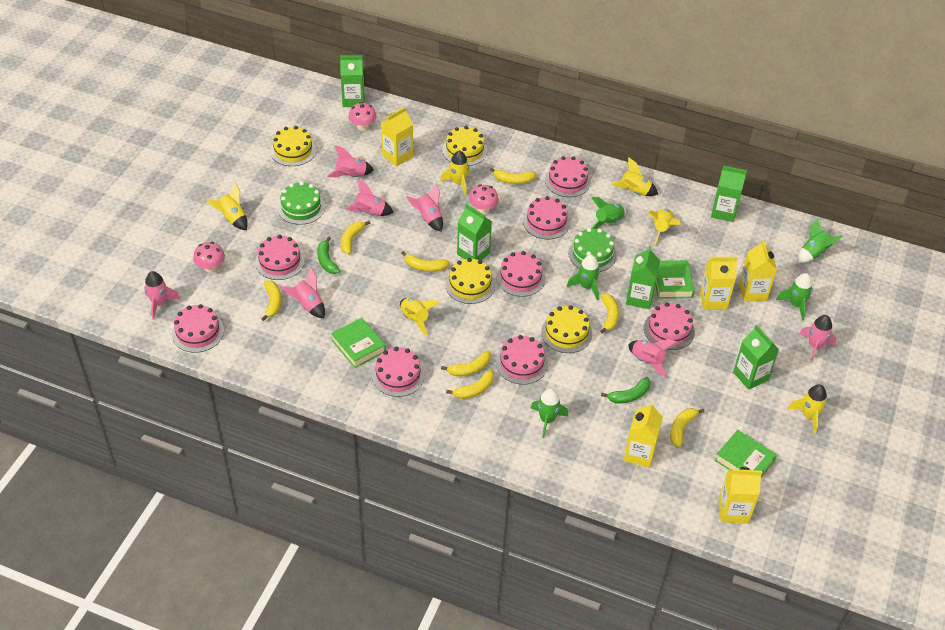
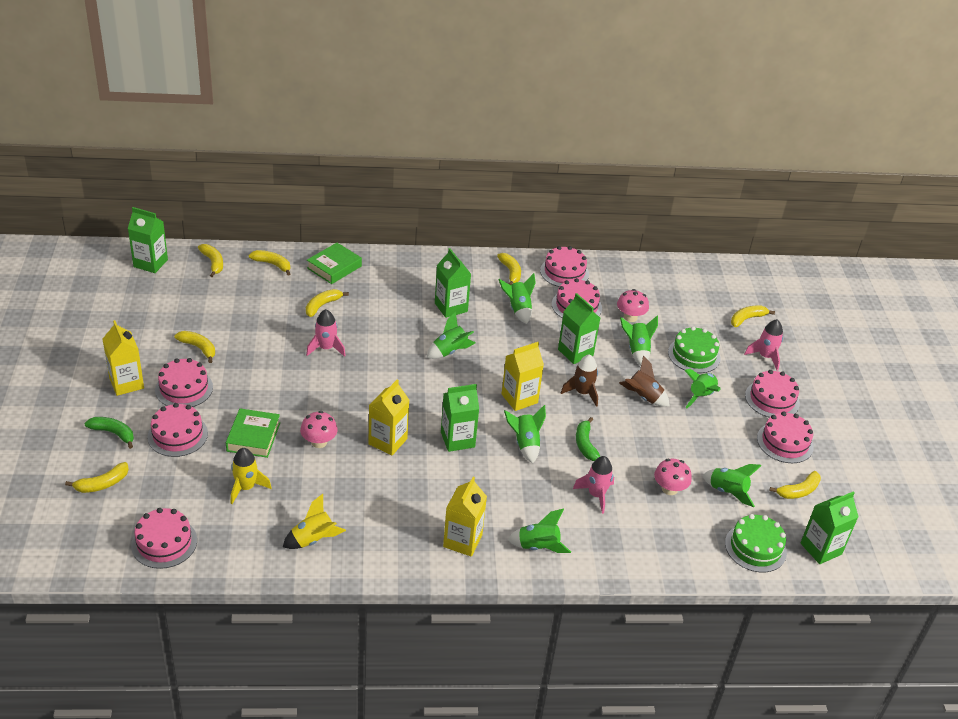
brown rocket: 0 -> 2
green book: 3 -> 2
green rocket: 5 -> 7
pink cake: 8 -> 7
pink rocket: 7 -> 3
yellow cake: 4 -> 0
yellow carton: 5 -> 4
yellow rocket: 6 -> 2

